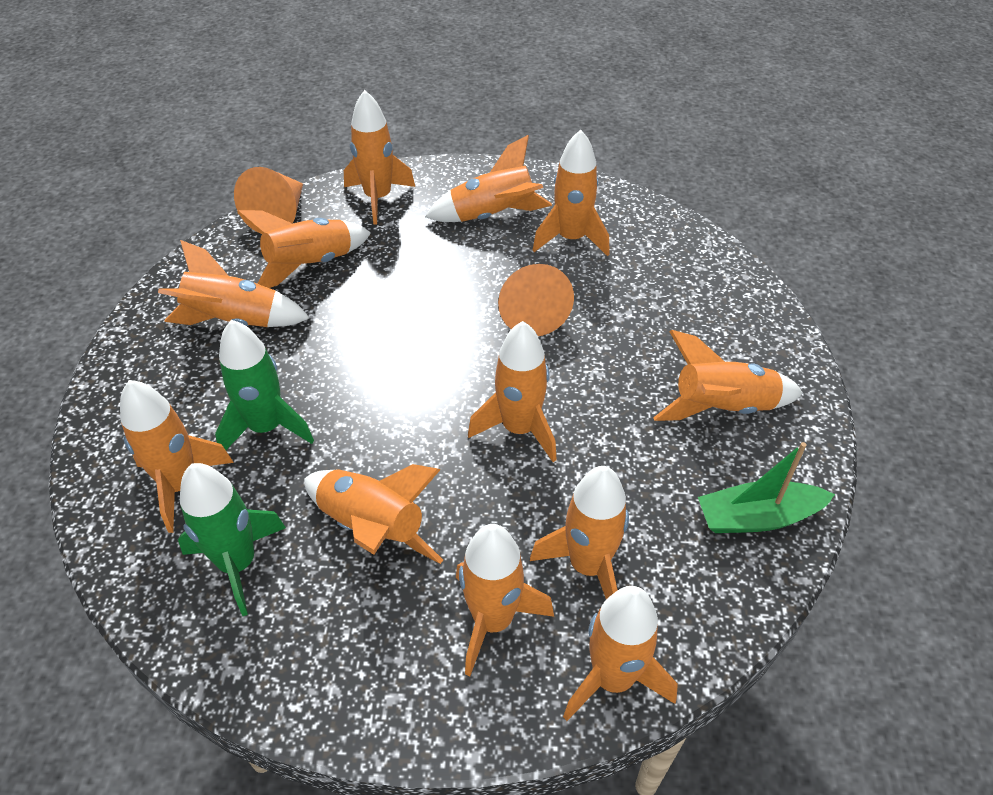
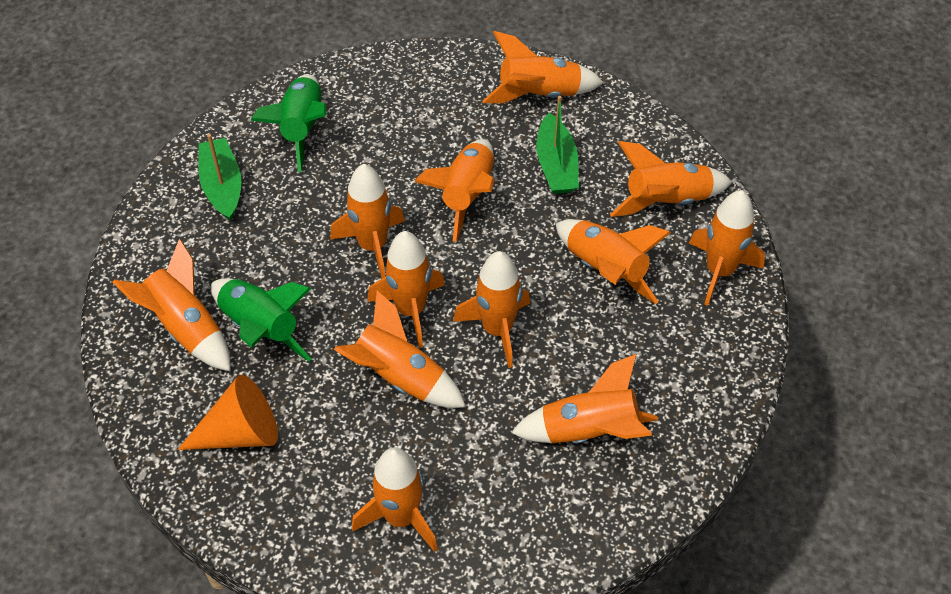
green boat: 1 -> 2
orange cone: 2 -> 1

